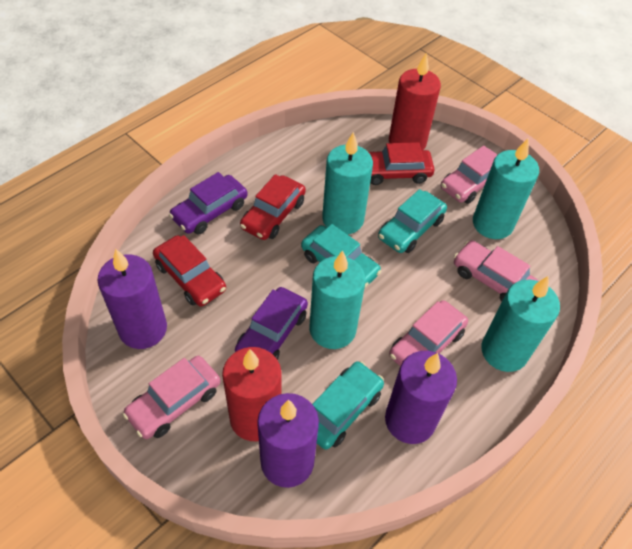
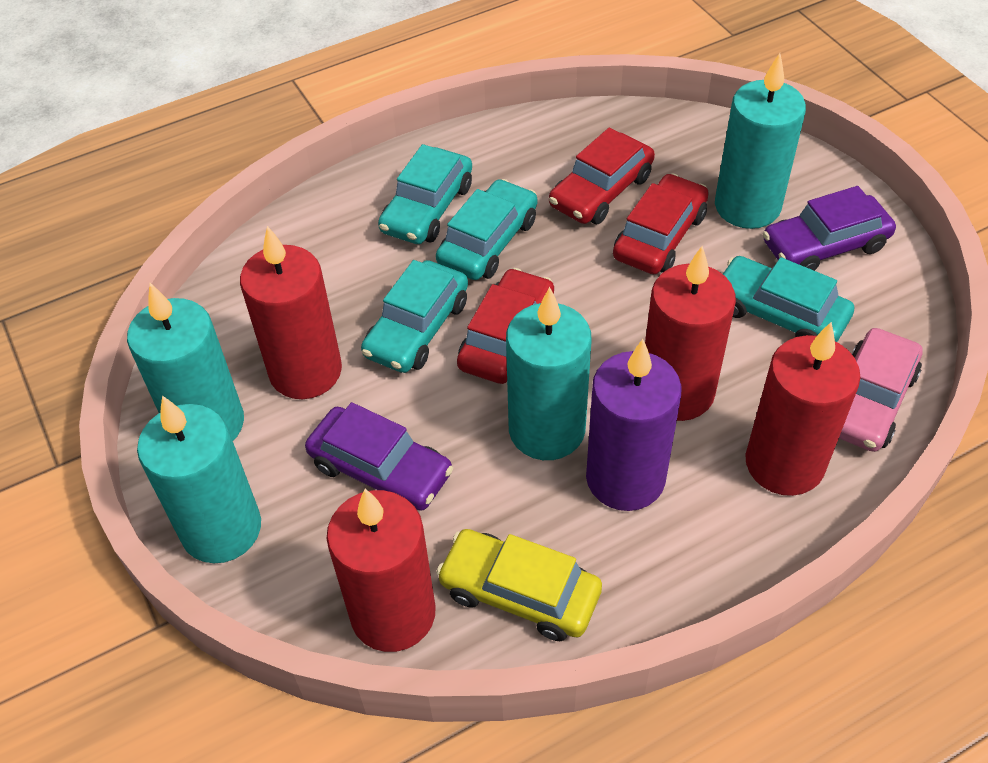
pink car: 4 -> 1
purple candle: 3 -> 1
red candle: 2 -> 4
turquoise car: 3 -> 4
yellow car: 0 -> 1

